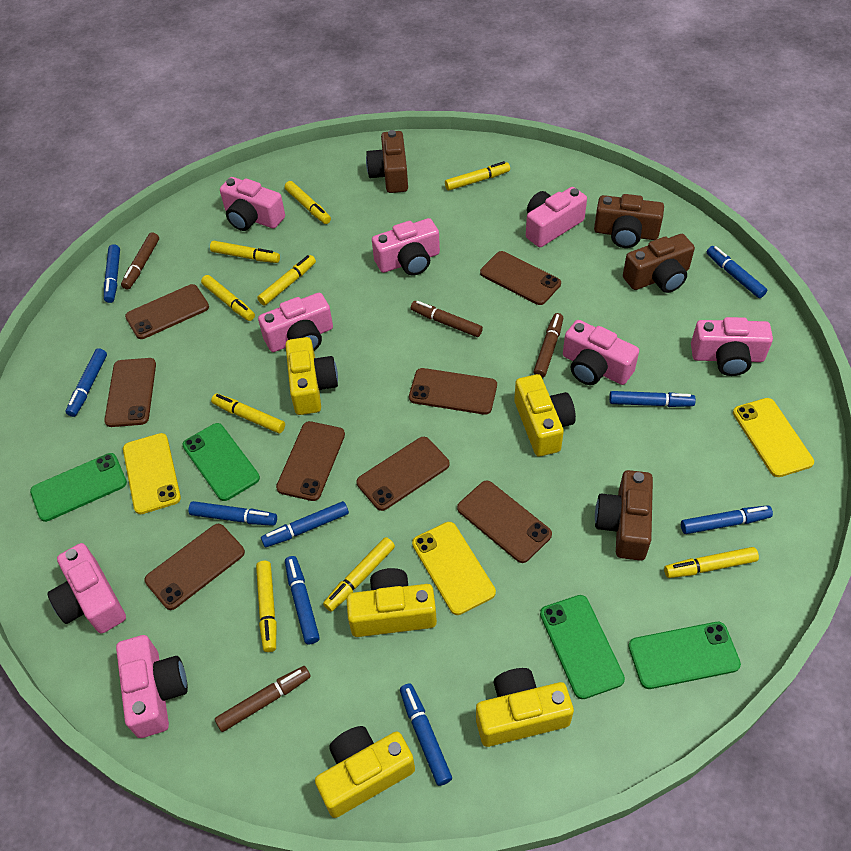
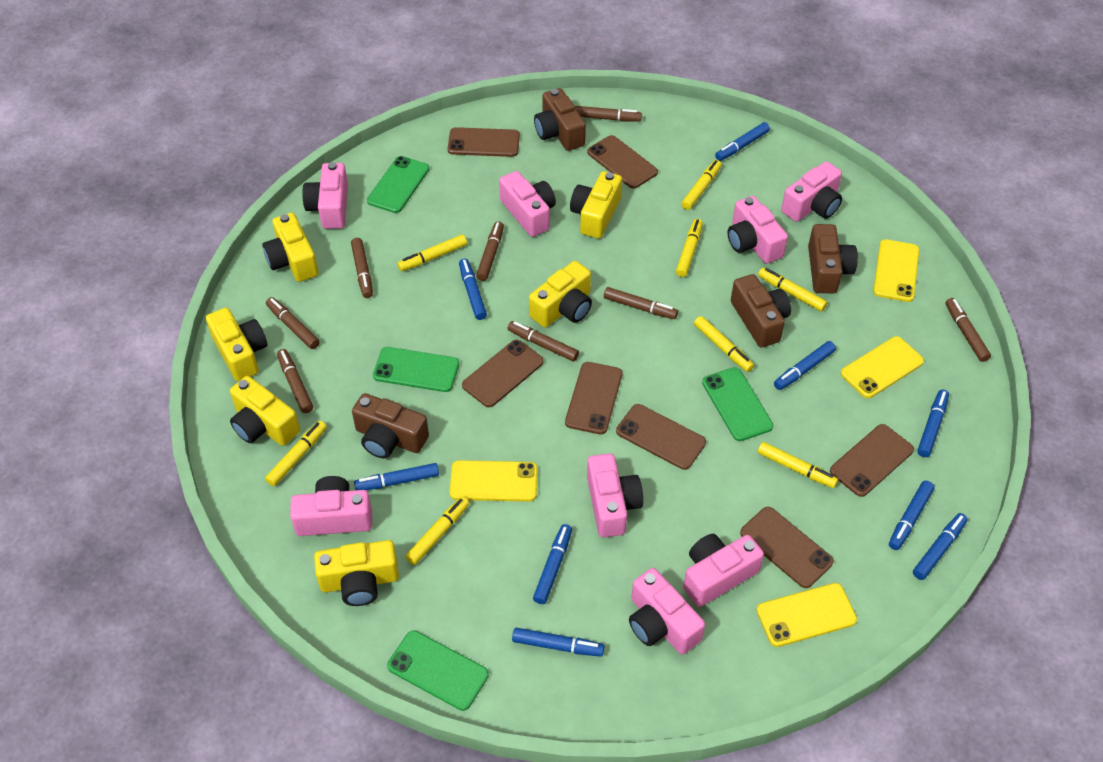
brown marker: 4 -> 8
brown phone: 8 -> 7
yellow camera: 5 -> 6
yellow marker: 9 -> 8
yellow phone: 3 -> 4

